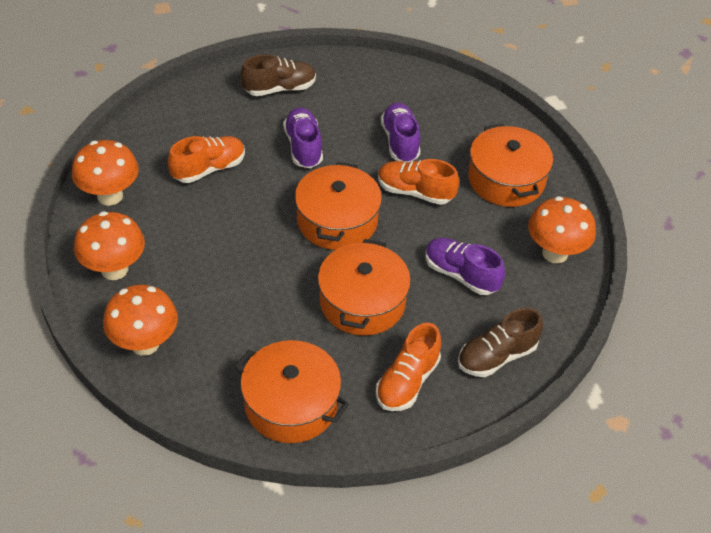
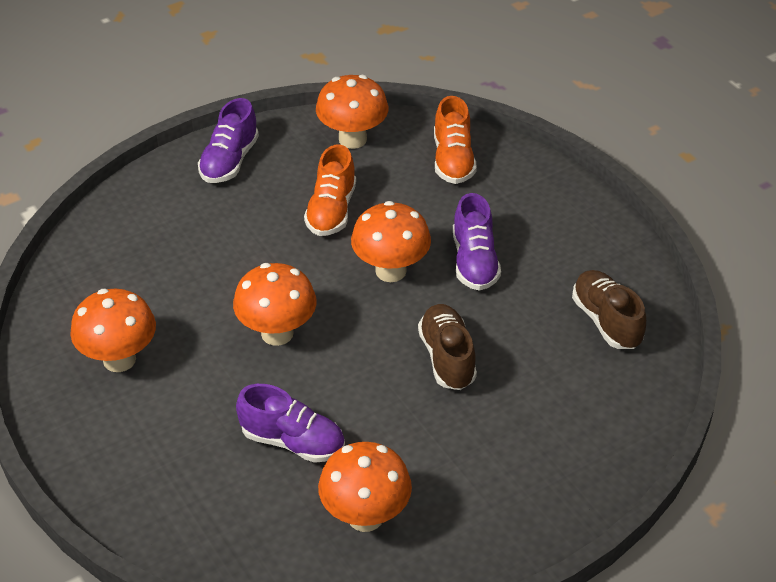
orange mushroom: 4 -> 5
orange pot: 4 -> 0
orange shoe: 3 -> 2

